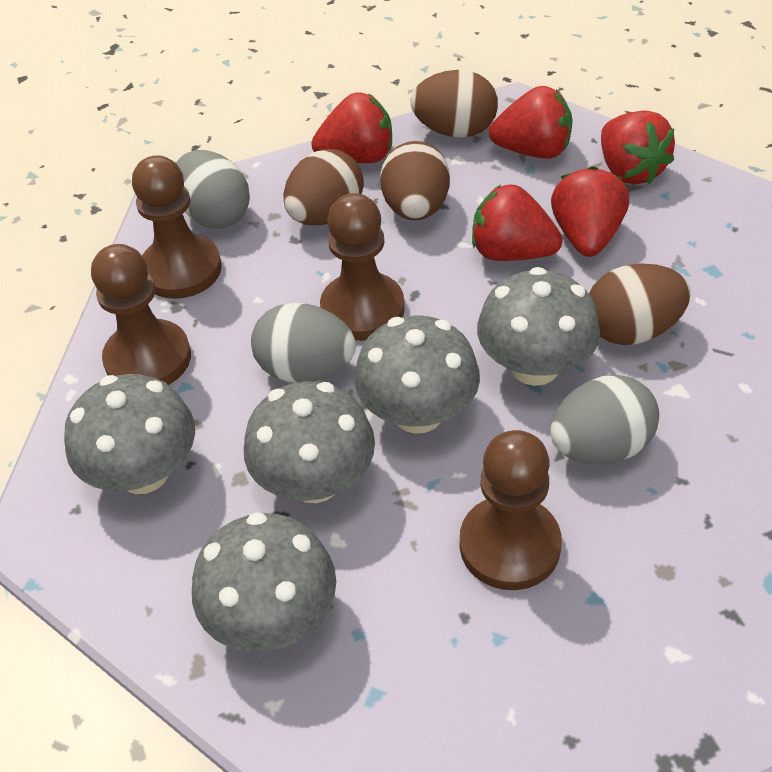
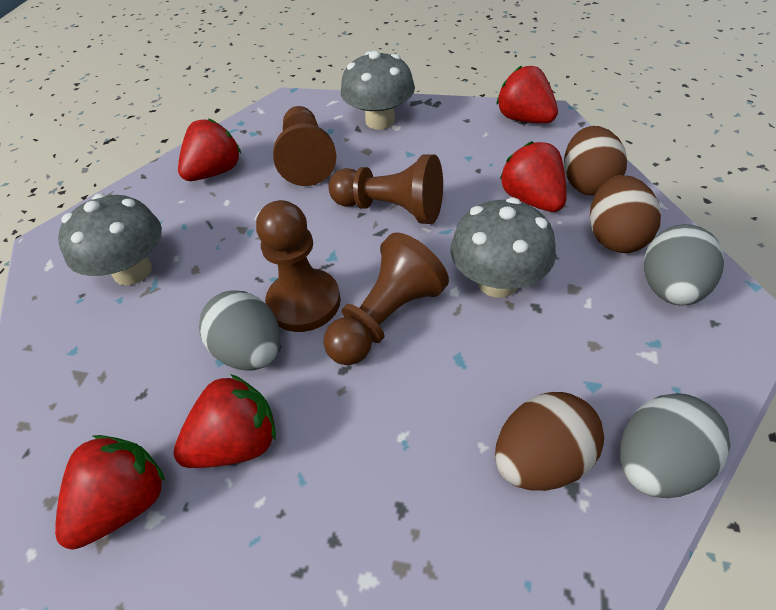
brown egg: 4 -> 3
grey mushroom: 5 -> 3

